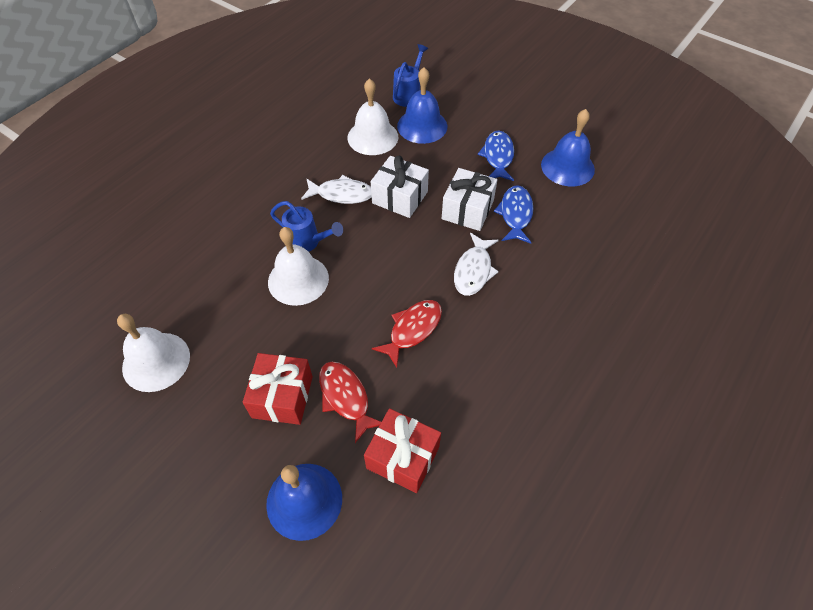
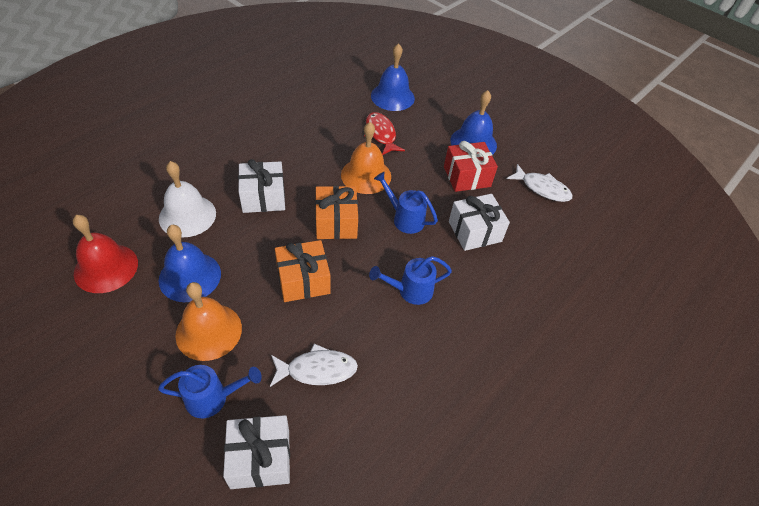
blue fish: 2 -> 0
blue watering can: 2 -> 3
orange bell: 0 -> 2
orange gift: 0 -> 2
red bell: 0 -> 1
red fish: 2 -> 1
red gift: 2 -> 1
white bell: 3 -> 1
white gift: 2 -> 3

